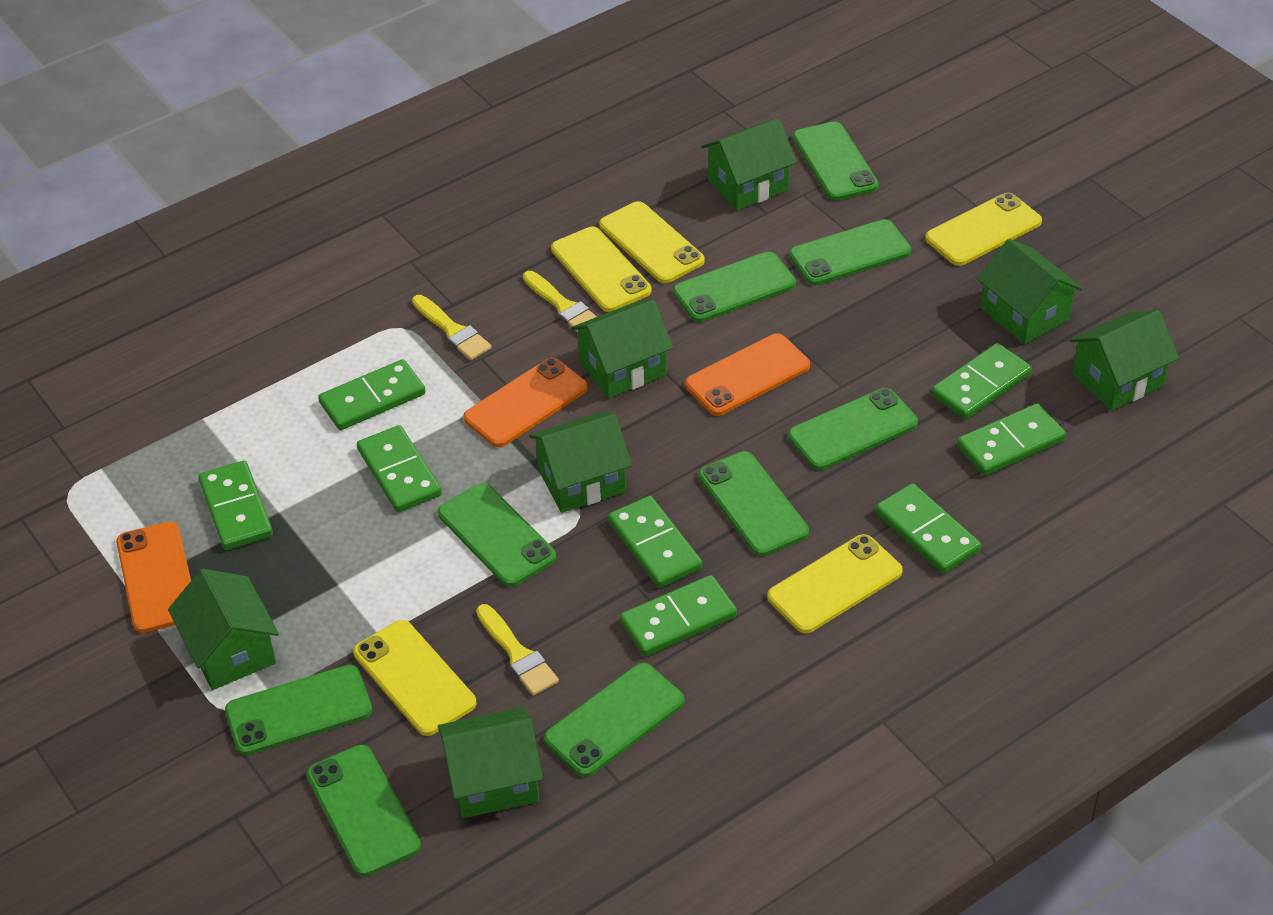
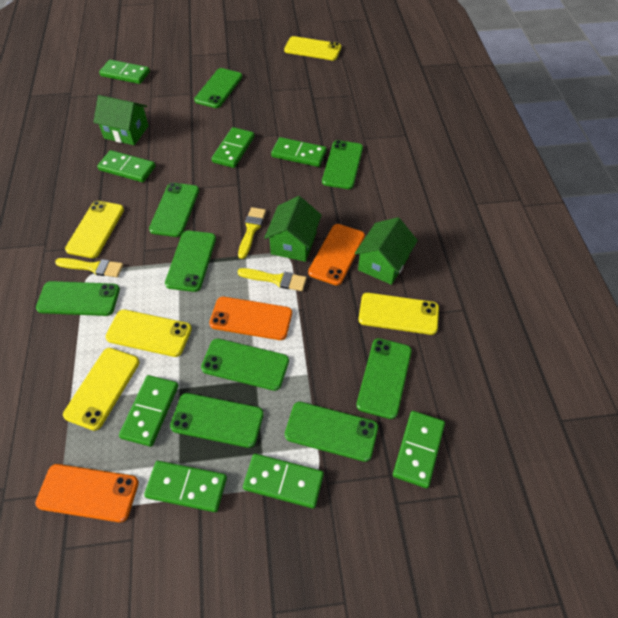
green house: 7 -> 3

